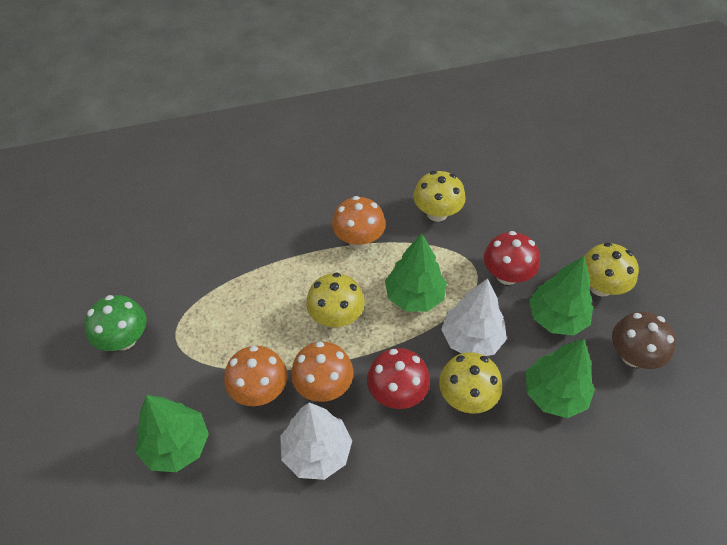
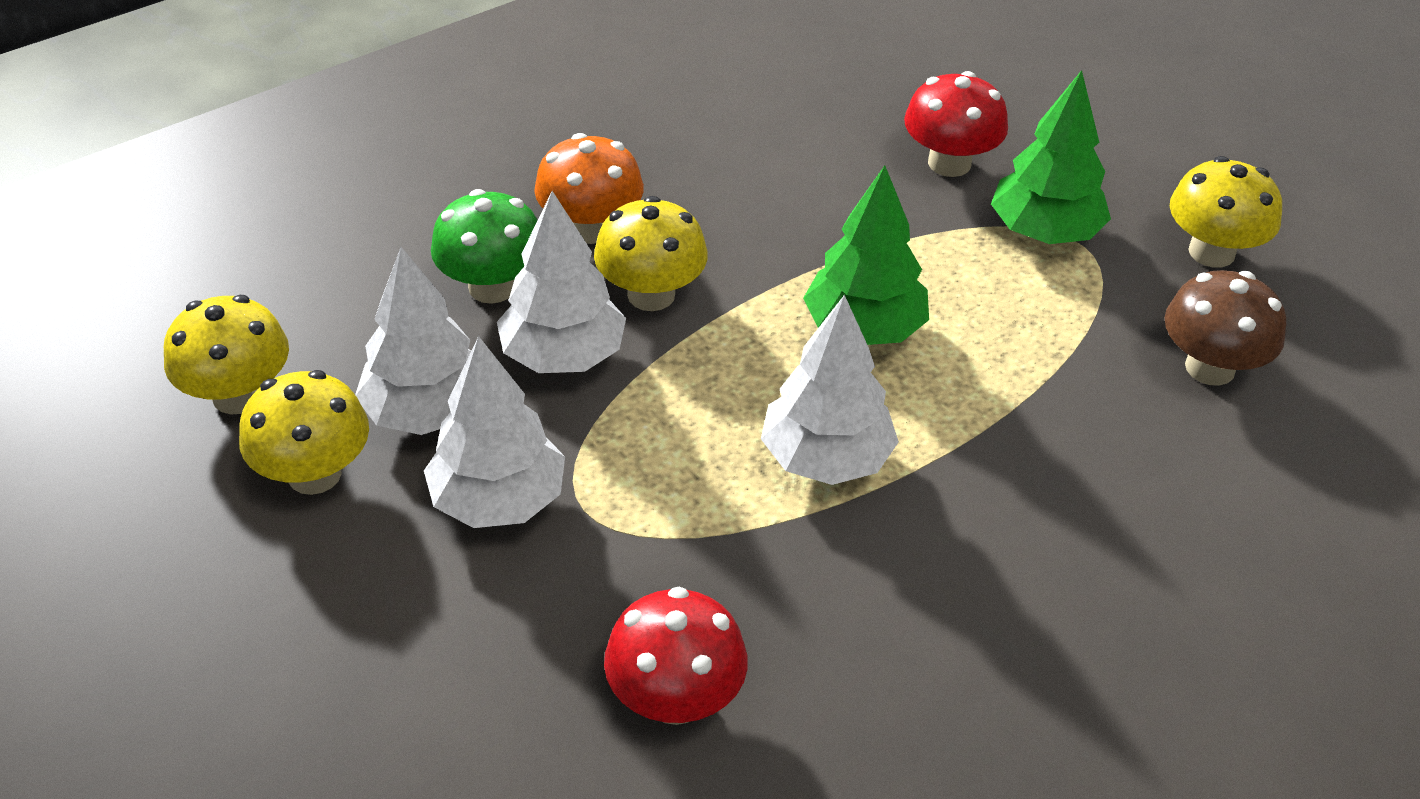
green tree: 4 -> 2
orange mushroom: 3 -> 1
white tree: 2 -> 4

